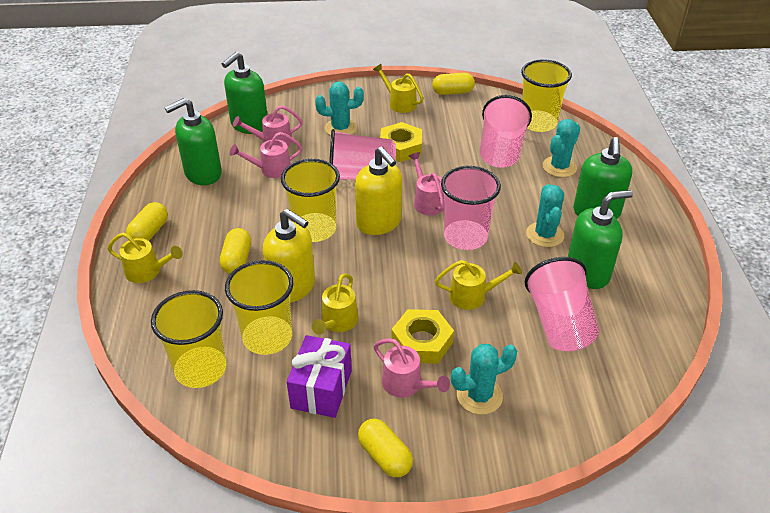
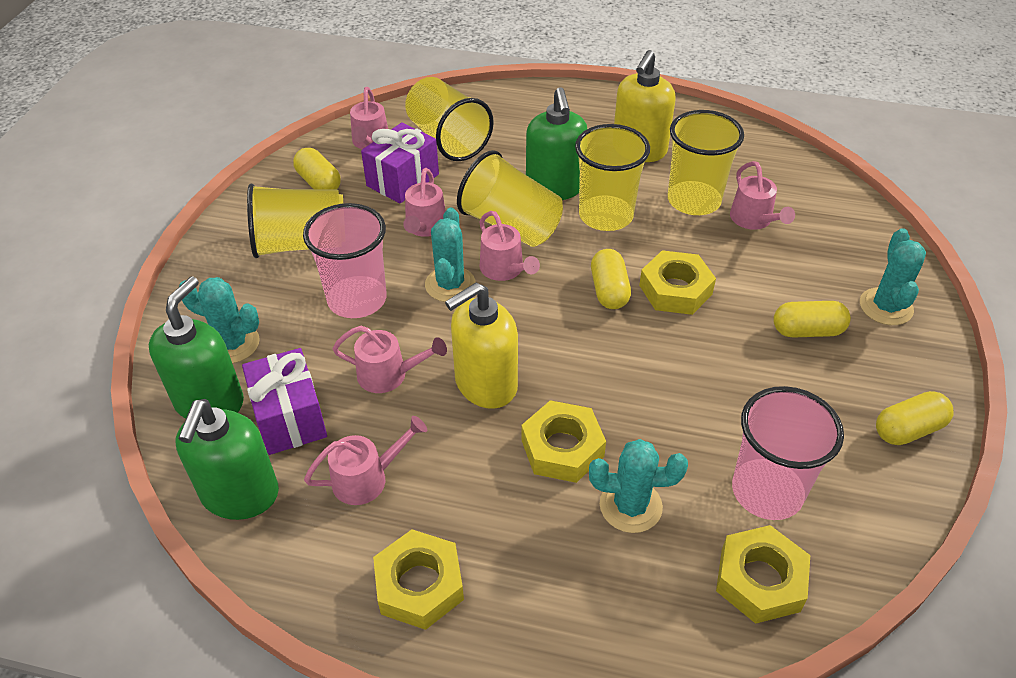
green soap dispenser: 4 -> 3
pink cup: 4 -> 2
pink watering can: 4 -> 6
purple gift: 1 -> 2
yellow cup: 4 -> 5
yellow nut: 2 -> 4
yellow watering can: 4 -> 0

